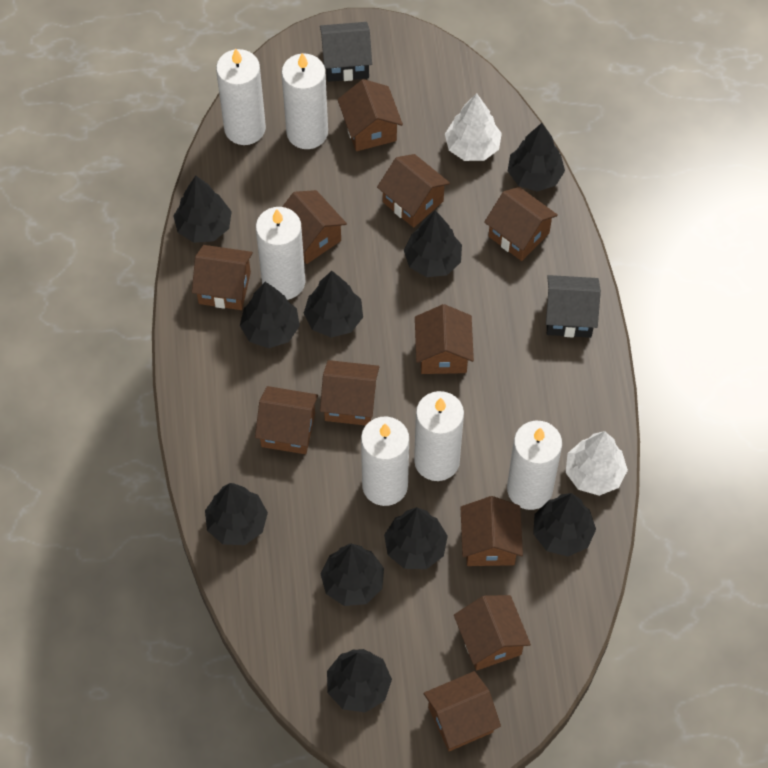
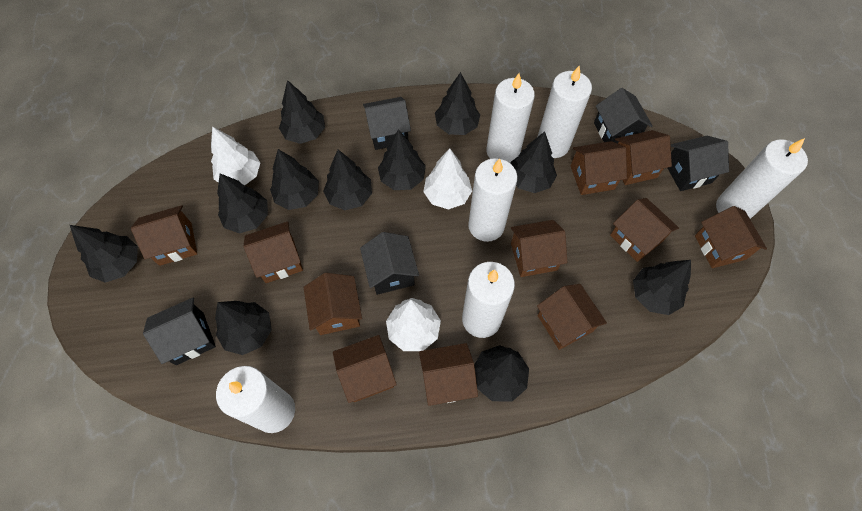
black house: 2 -> 5
black tree: 10 -> 11
white tree: 2 -> 3

